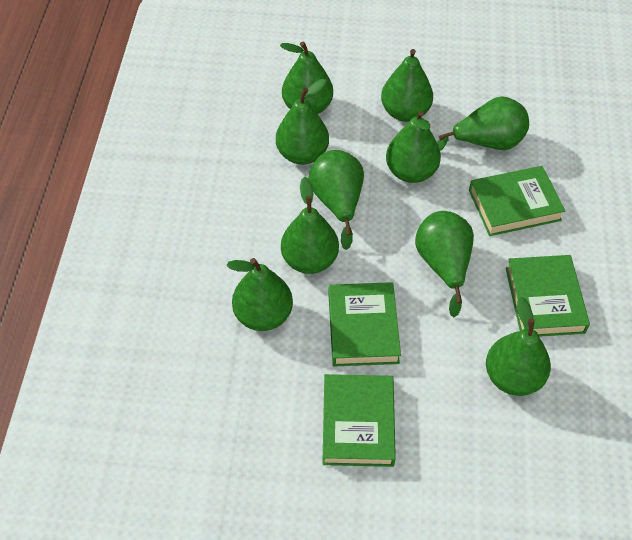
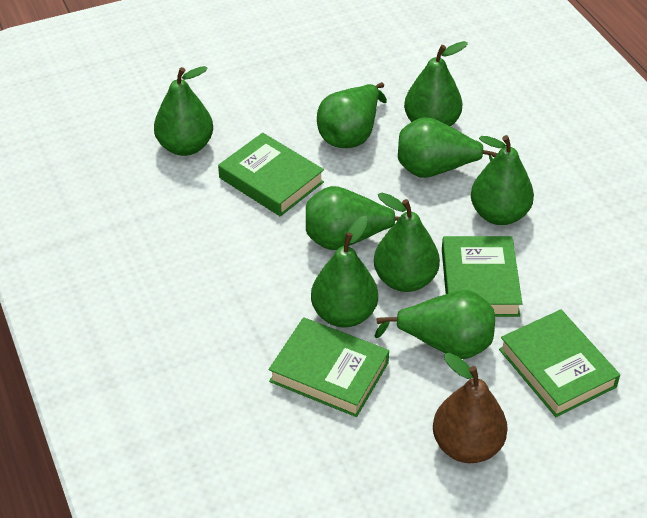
brown pear: 0 -> 1
green pear: 10 -> 9

